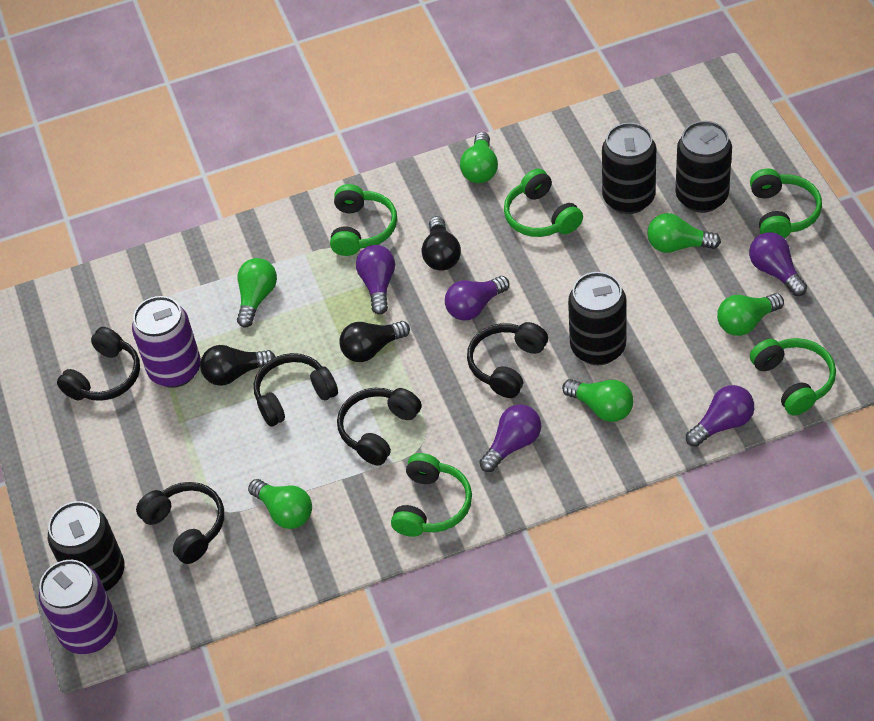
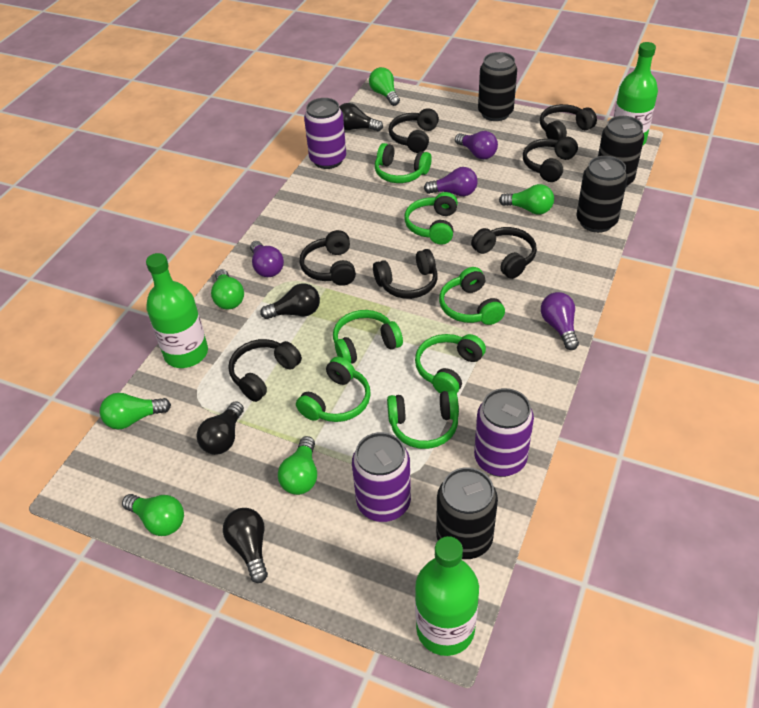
black headphones: 5 -> 7
black light bulb: 3 -> 4
green bottle: 0 -> 3
green headphones: 5 -> 7
purple can: 2 -> 3
purple light bulb: 5 -> 4

